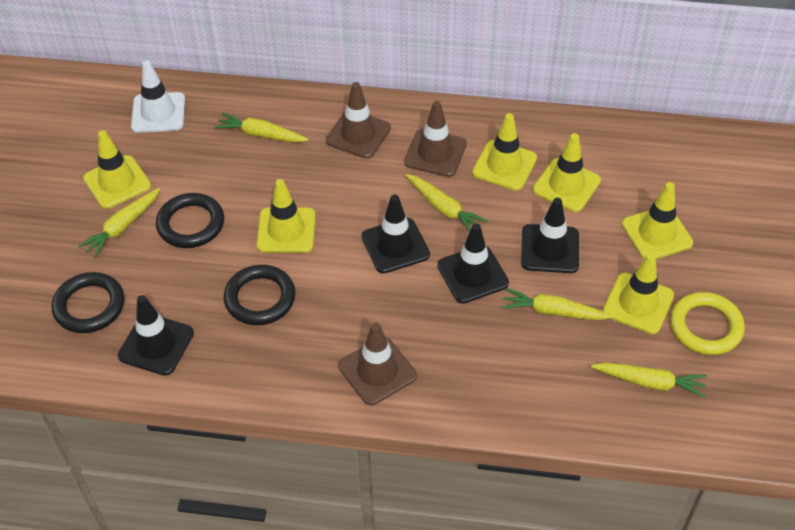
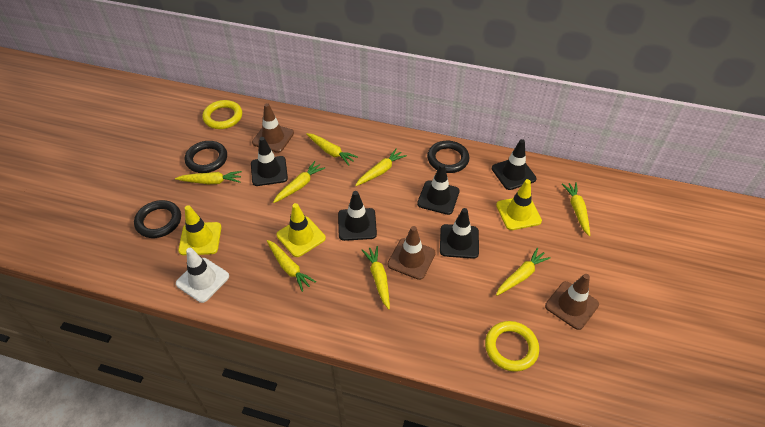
black traffic cone: 4 -> 5
yellow carrot: 5 -> 8
yellow ring: 1 -> 2
yellow traffic cone: 6 -> 3

